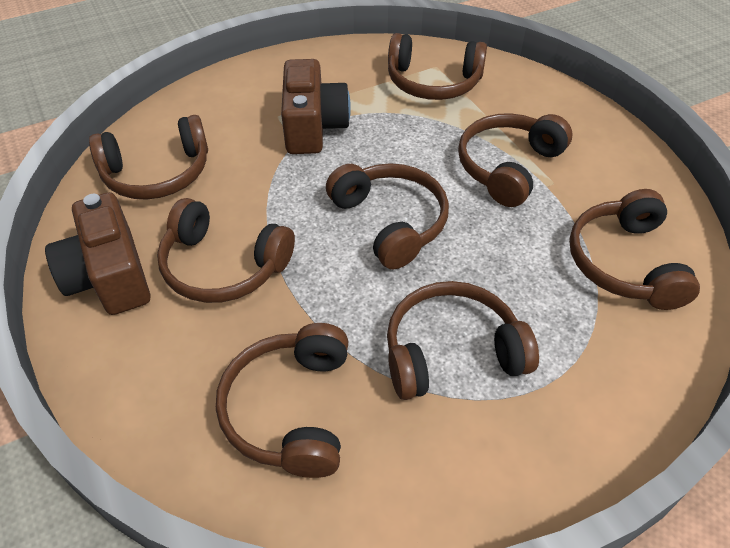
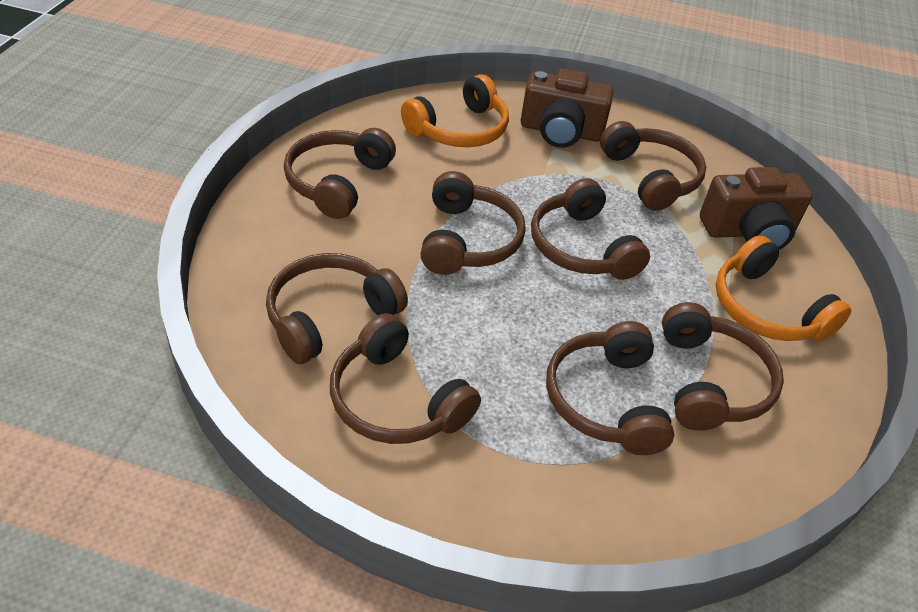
orange headphones: 0 -> 2

